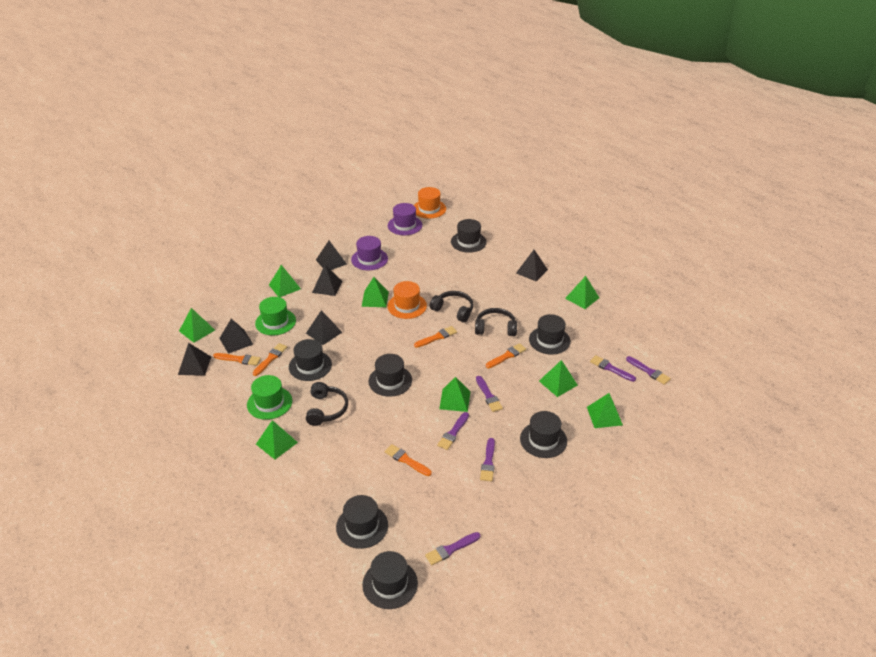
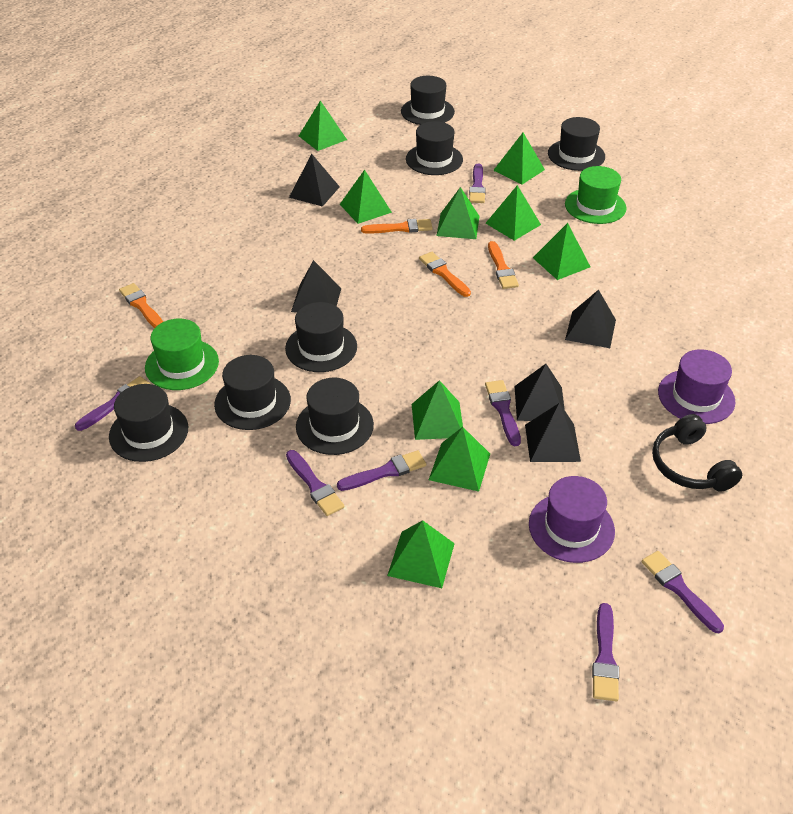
black headphones: 3 -> 1
black pyramid: 6 -> 5
green pyramid: 8 -> 9
orange brush: 5 -> 4
orange hat: 2 -> 0
purple brush: 6 -> 7

